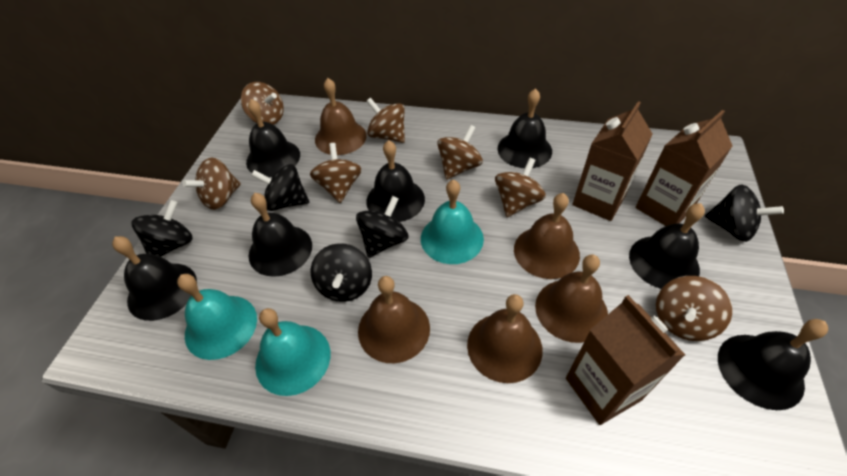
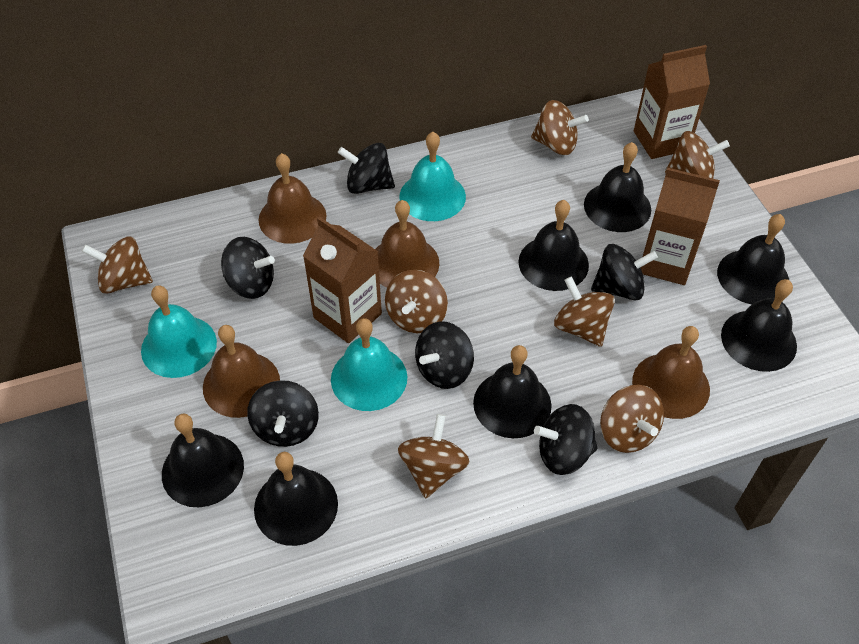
black spinning top: 5 -> 6
brown bell: 5 -> 4

